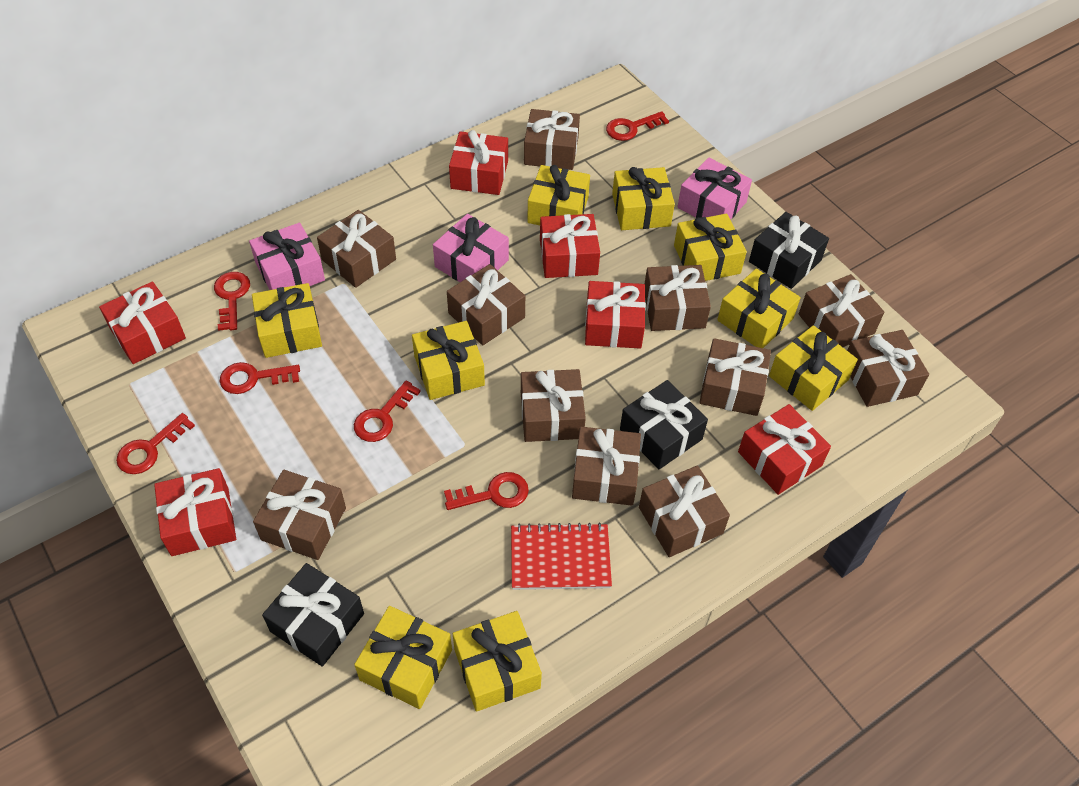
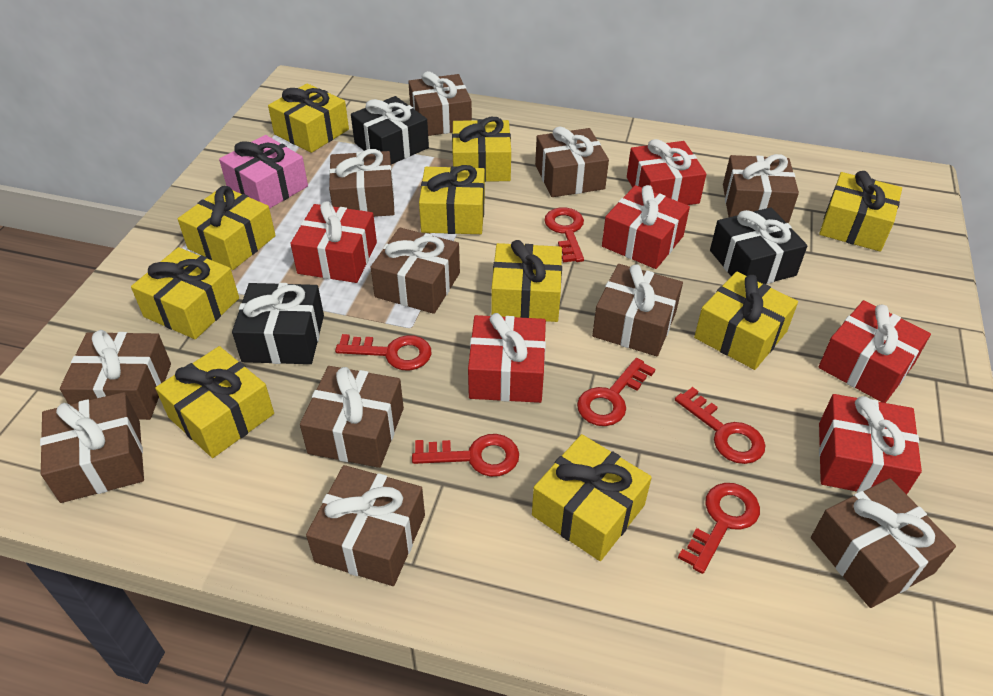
pink gift: 3 -> 1
red notebook: 1 -> 0
yellow gift: 9 -> 10

